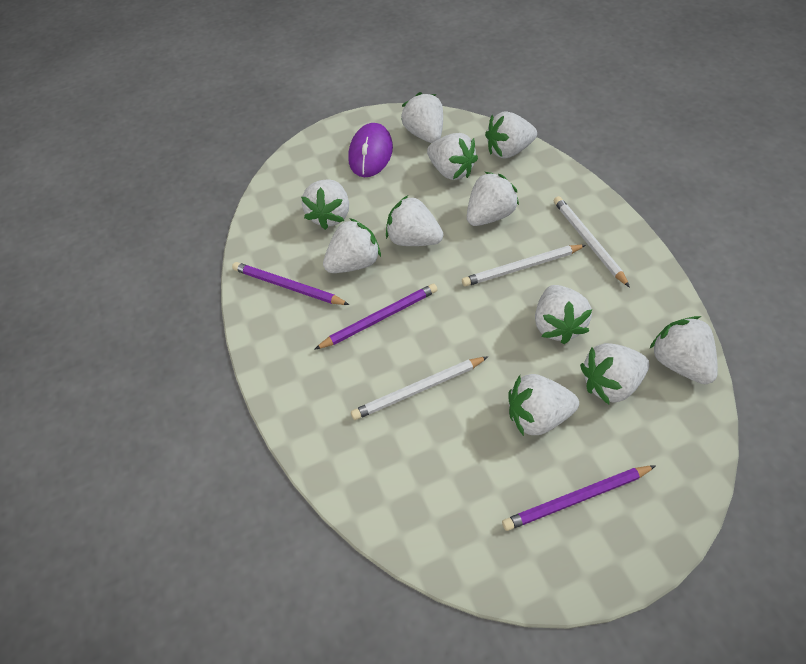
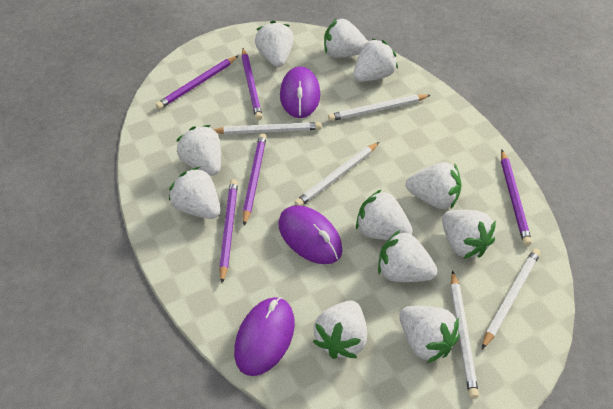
purple mouse: 1 -> 3
purple pencil: 3 -> 5
white pencil: 3 -> 5

